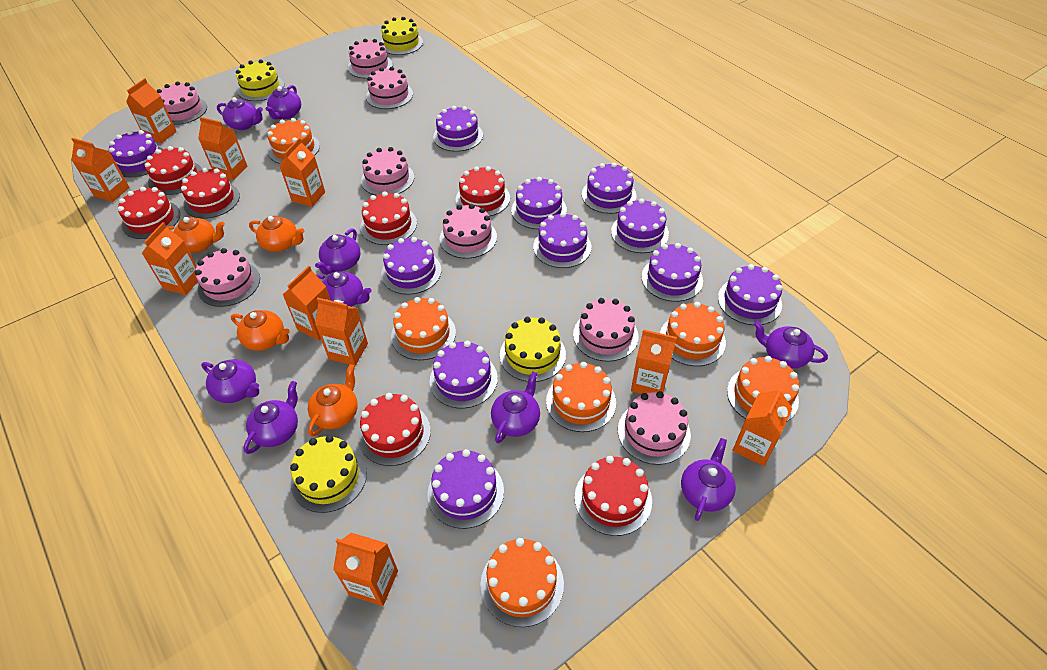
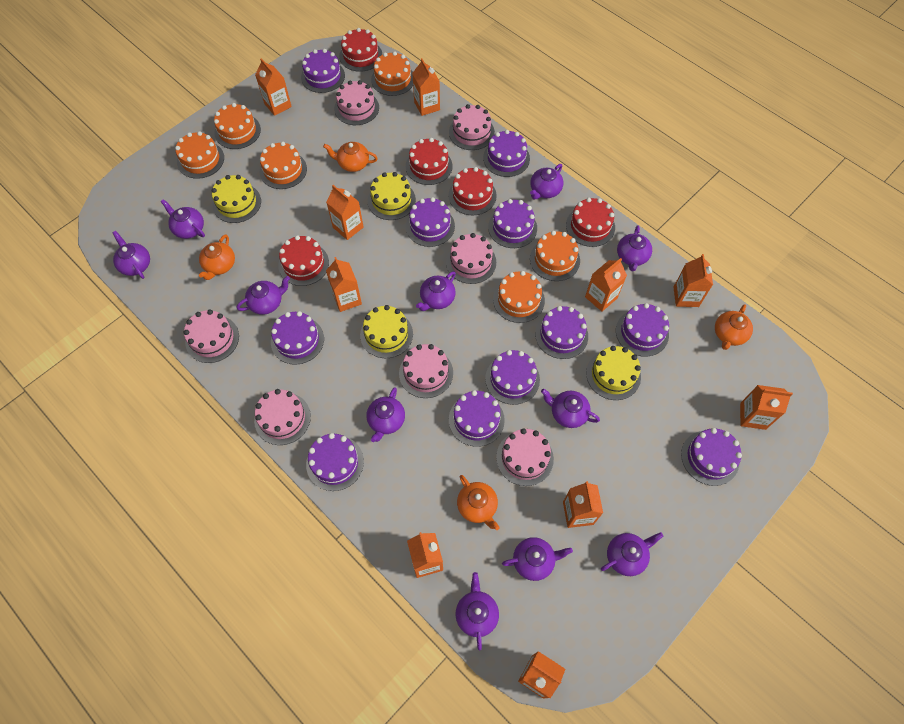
pink cake: 8 -> 7
purple teapot: 9 -> 11
red cake: 7 -> 5

